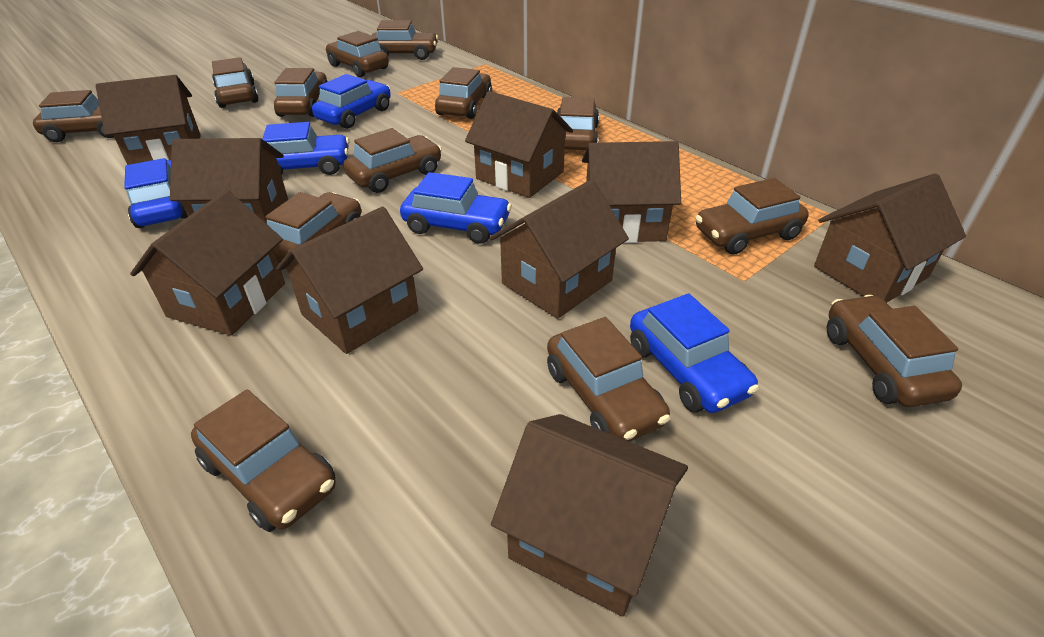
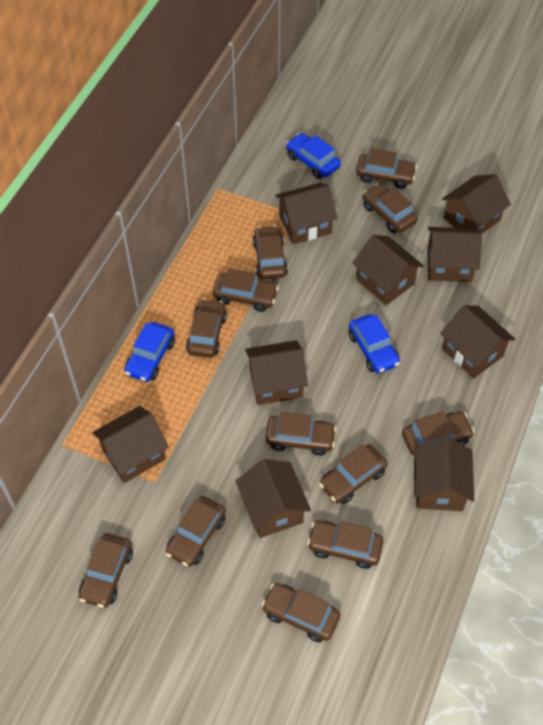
blue car: 5 -> 3
brown car: 13 -> 12

